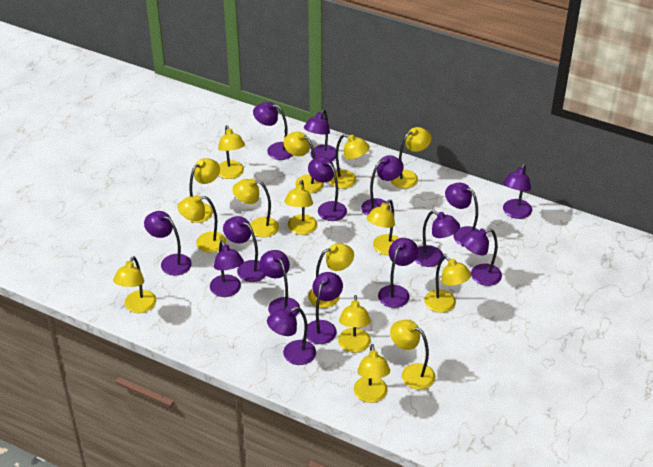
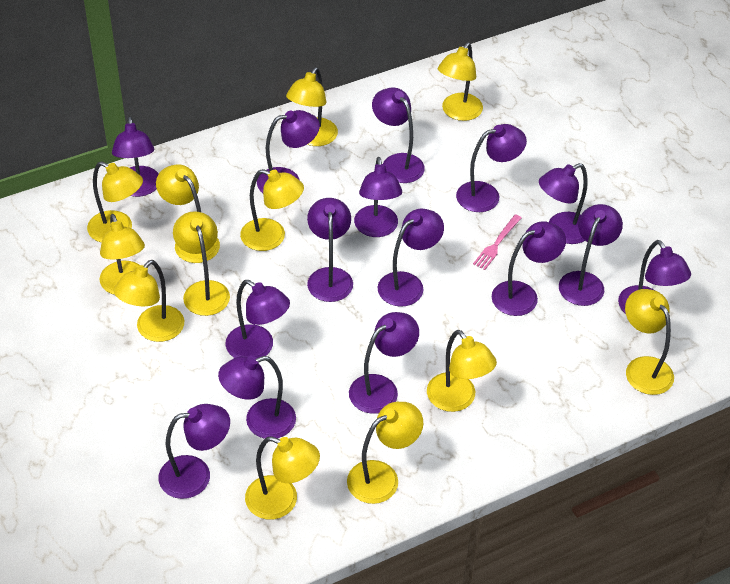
pink fork: 0 -> 1
yellow lamp: 15 -> 12

